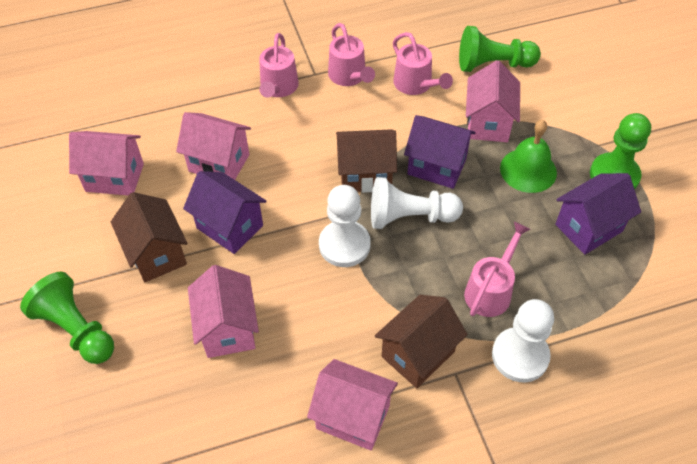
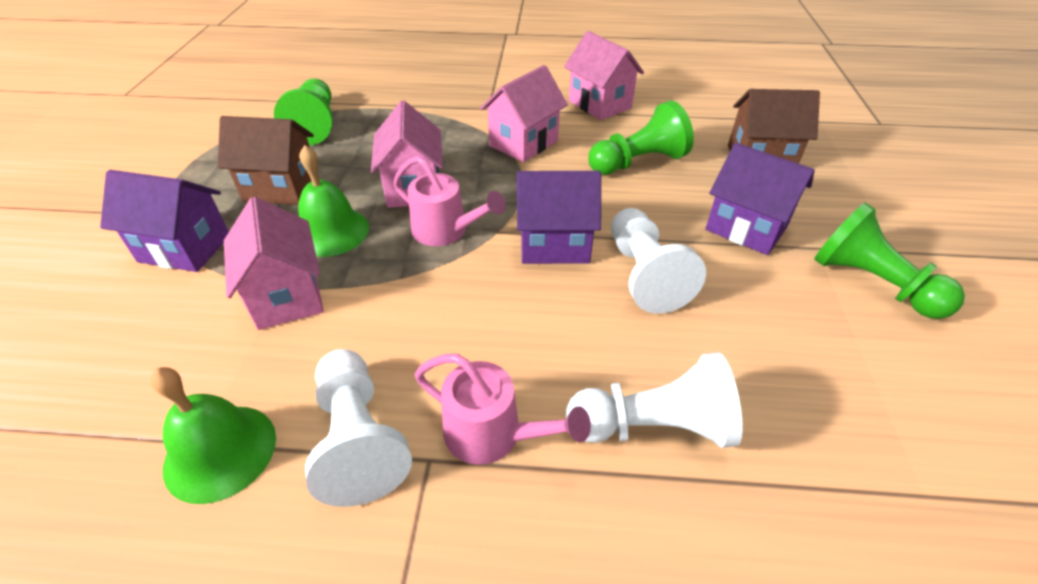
brown house: 3 -> 2
green bell: 1 -> 2
pink house: 5 -> 4
pink watering can: 4 -> 2

